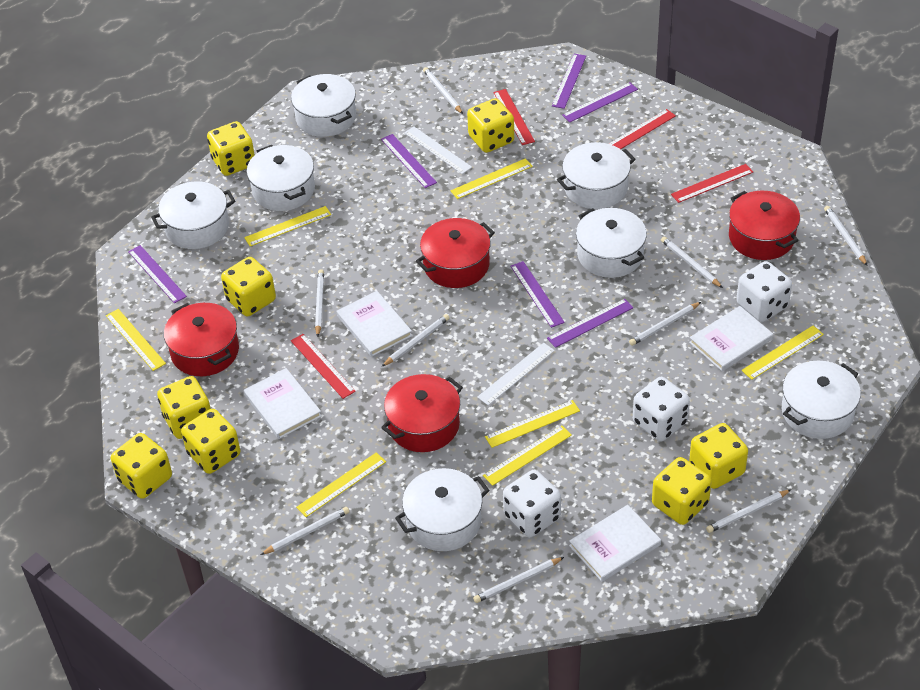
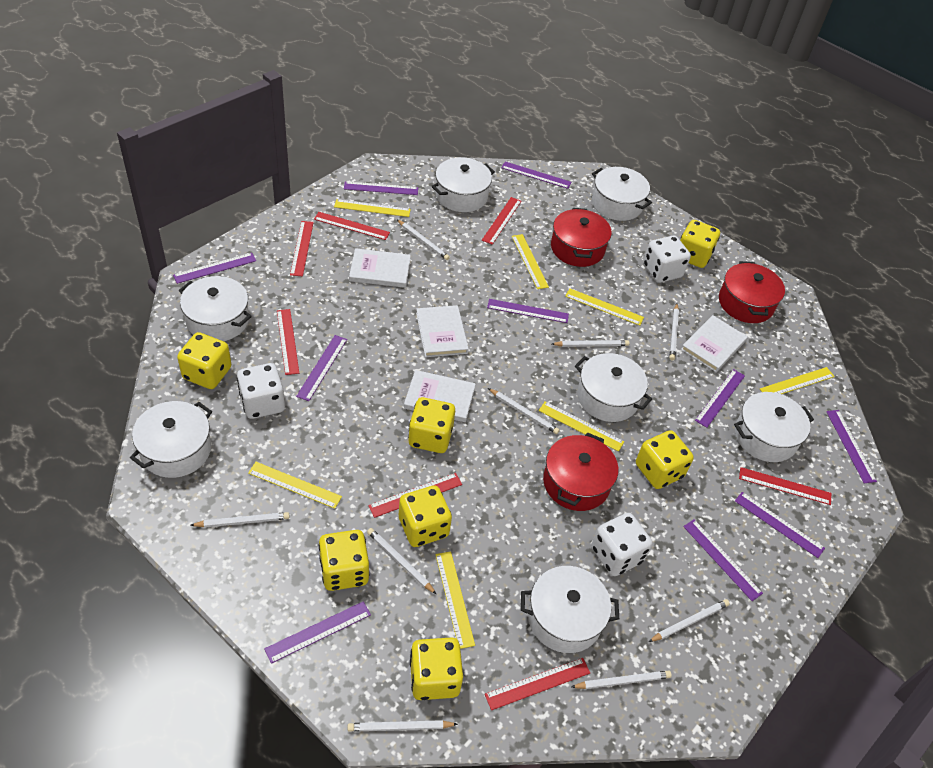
purple ruler: 6 -> 10
red pot: 4 -> 3
red ruler: 4 -> 7
white ruler: 2 -> 0
yellow dice: 8 -> 7

